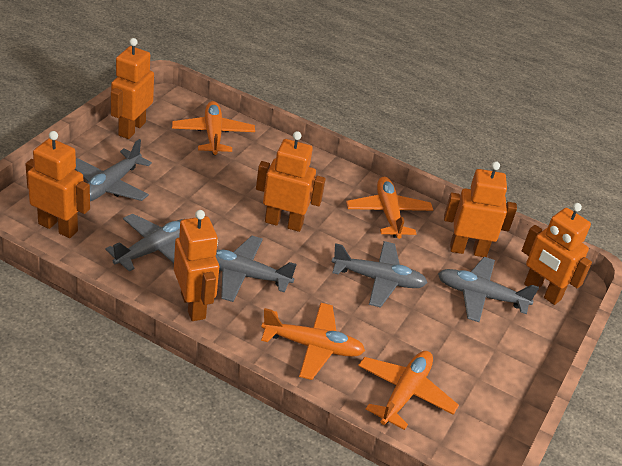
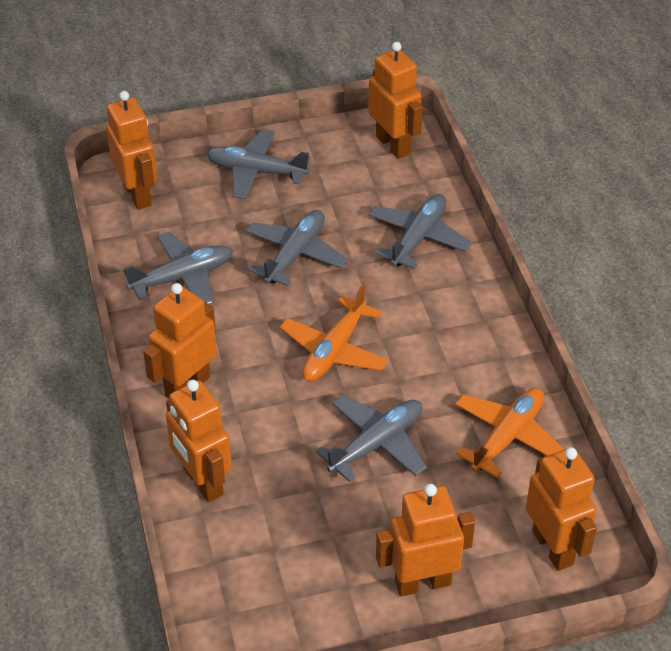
orange plane: 4 -> 2

